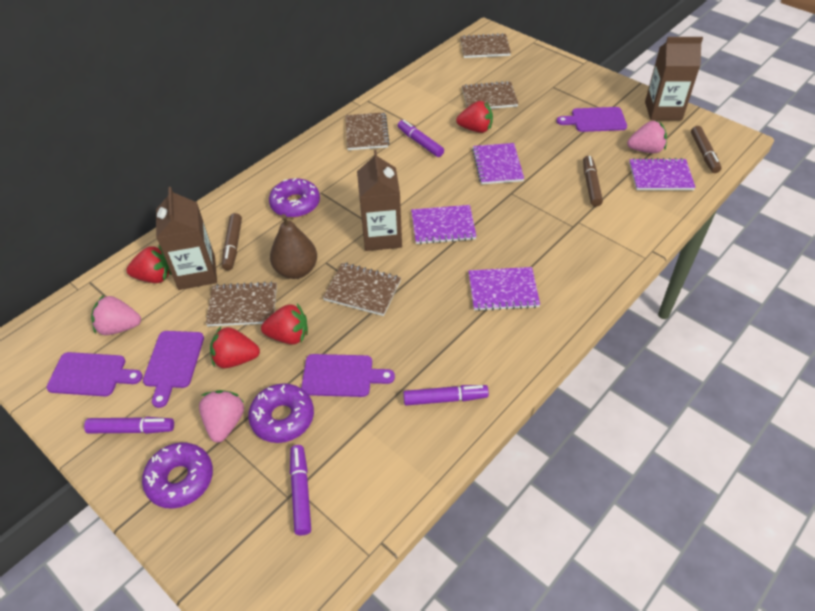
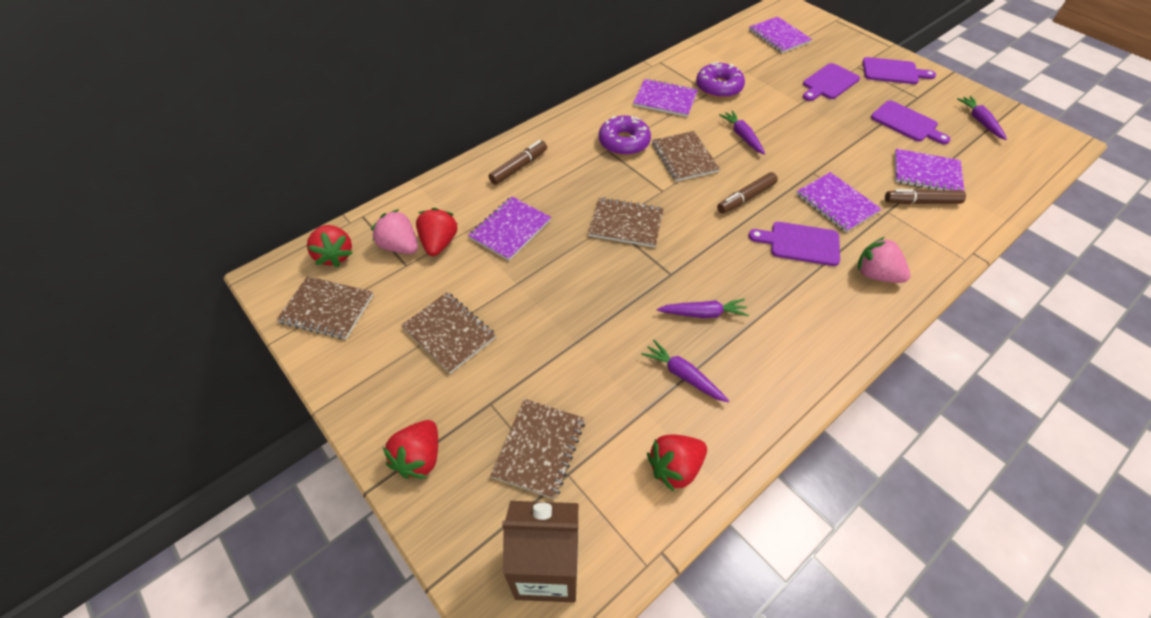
brown carton: 3 -> 1
brown pear: 1 -> 0
pink strawberry: 3 -> 2
purple carrot: 0 -> 4
purple donut: 3 -> 2
purple marker: 4 -> 0
purple notebook: 4 -> 5

